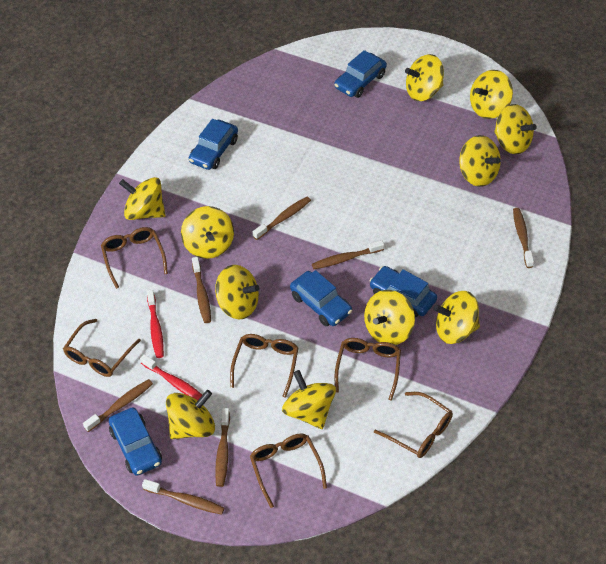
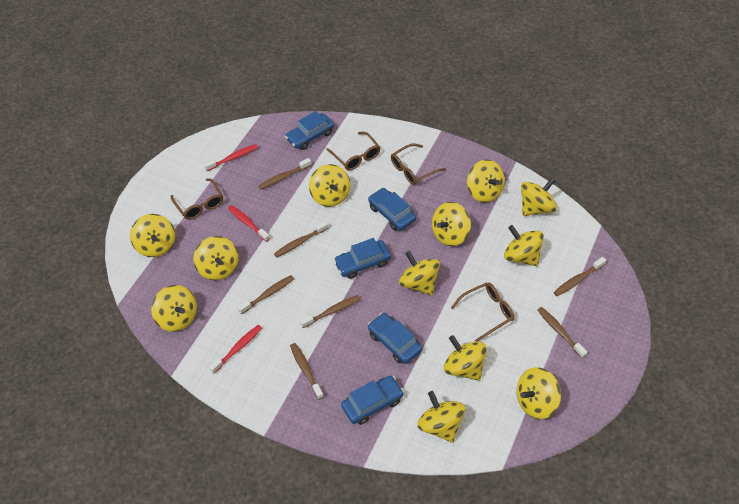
brown glasses: 6 -> 4
red toothbrush: 2 -> 3
yellow spinning top: 11 -> 12

